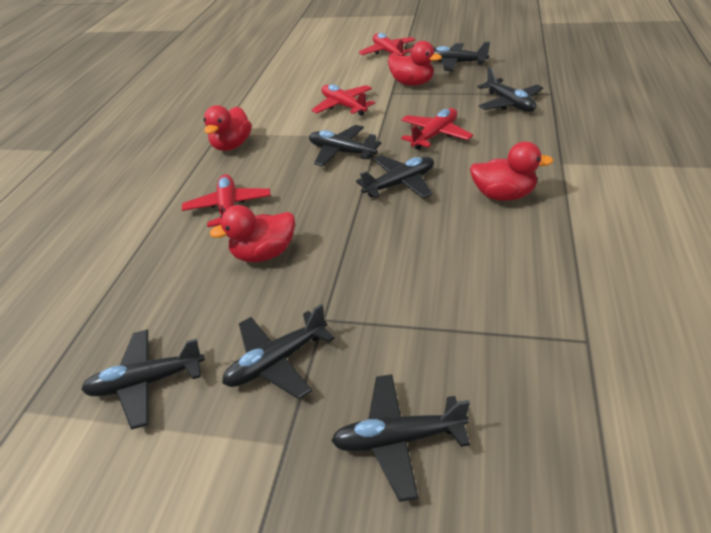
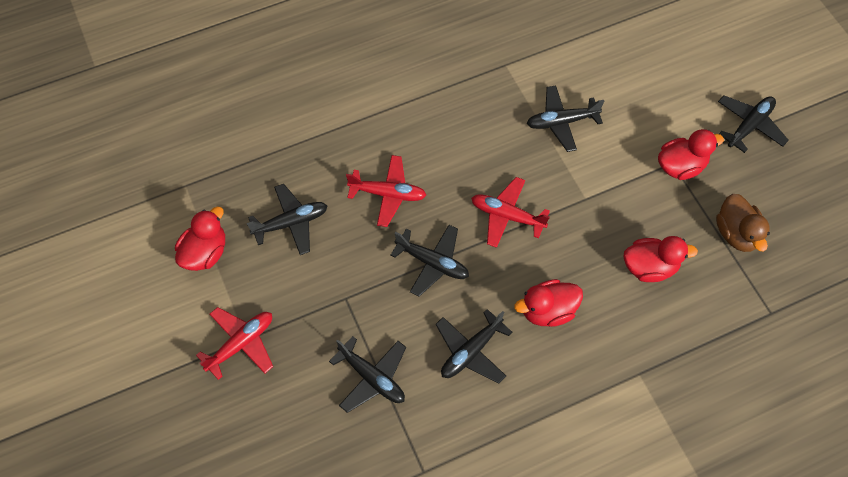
black plane: 7 -> 6
brown duck: 0 -> 1
red plane: 4 -> 3

